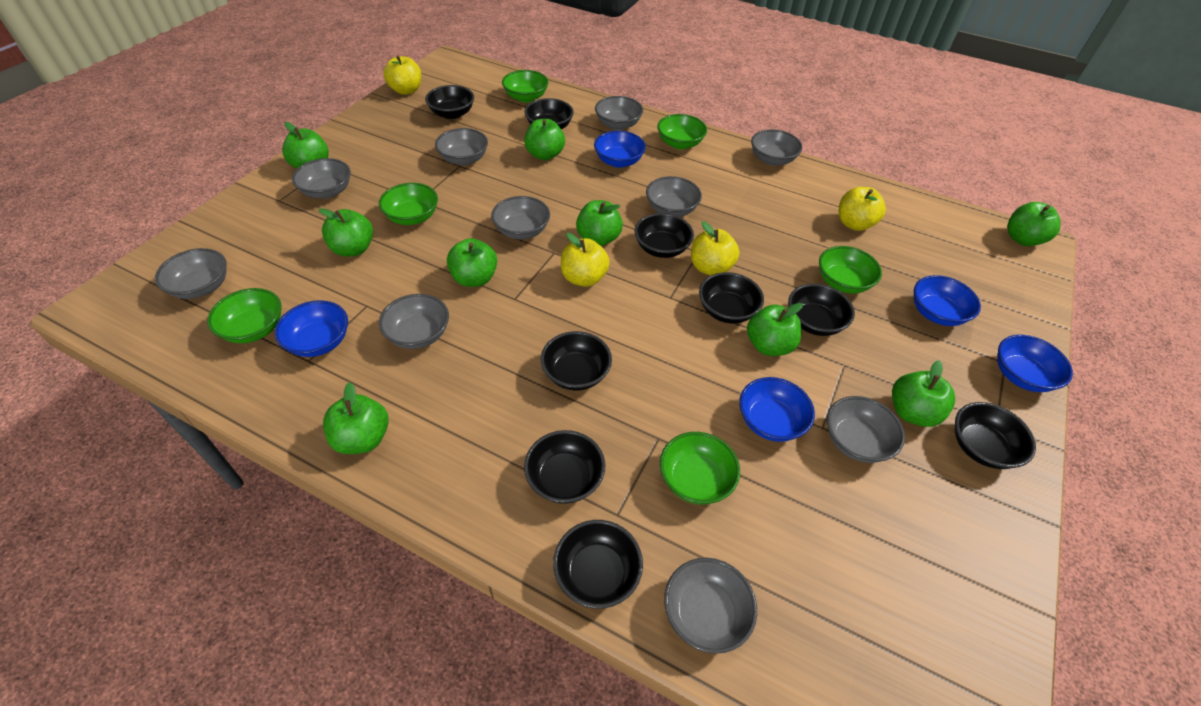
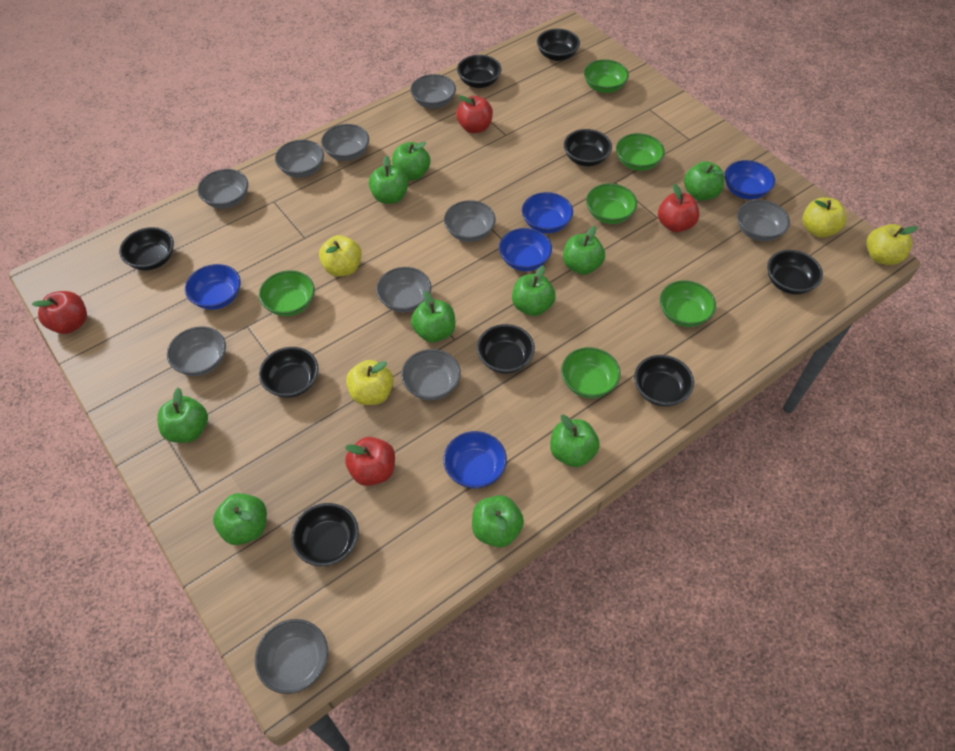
green apple: 9 -> 10
red apple: 0 -> 4

